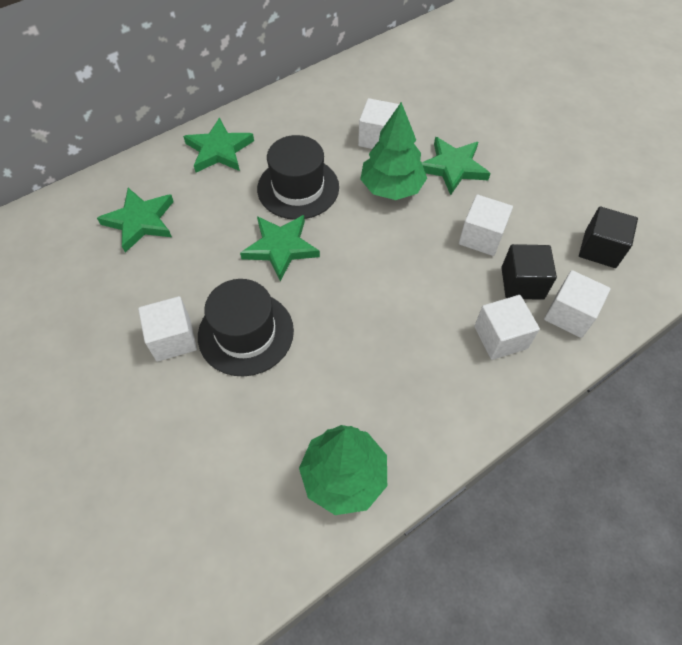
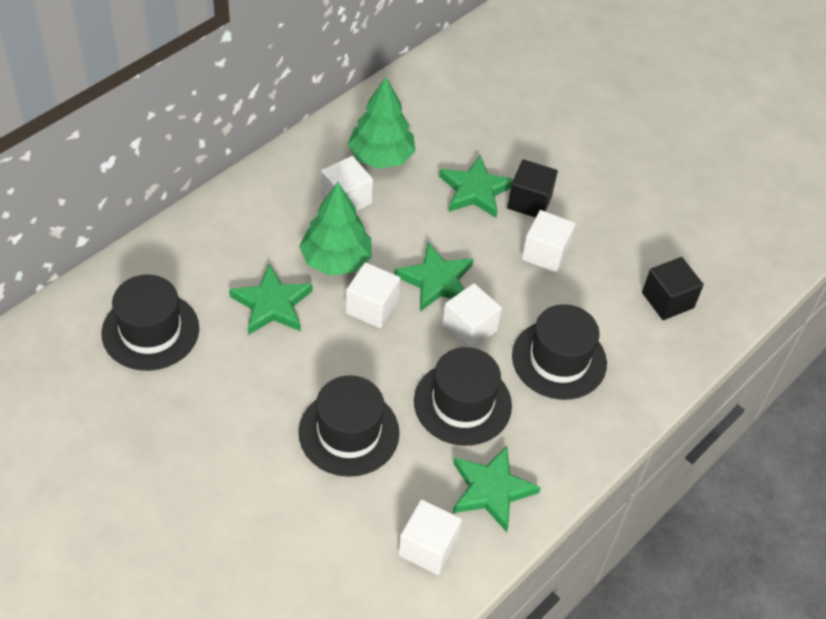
black hat: 2 -> 4

